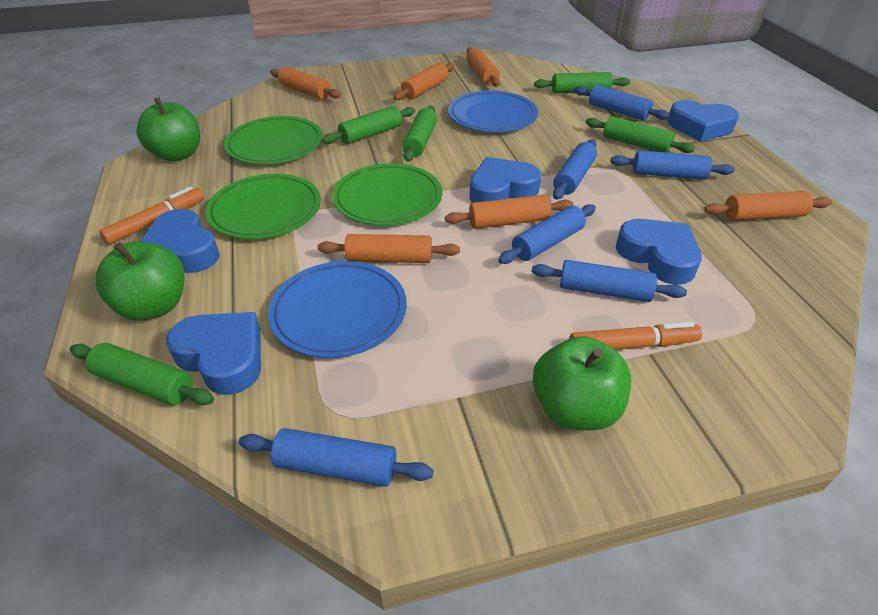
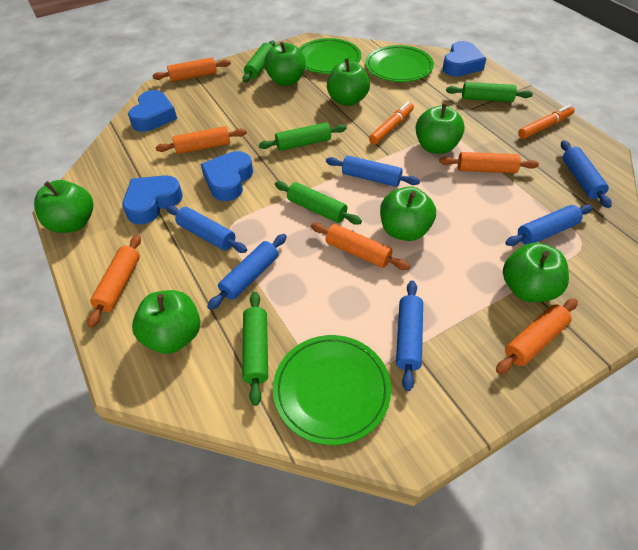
blue heart: 5 -> 4
blue plate: 2 -> 0
green apple: 3 -> 7

